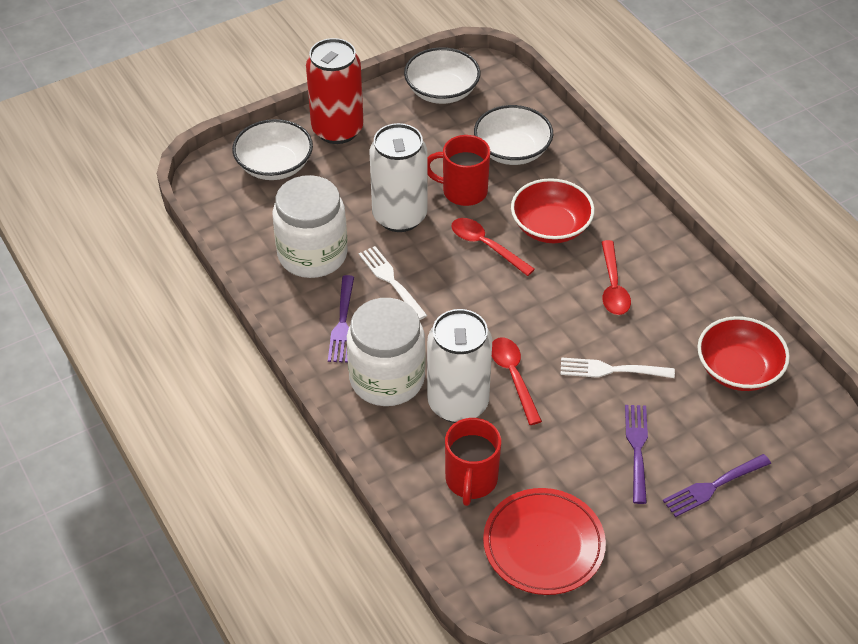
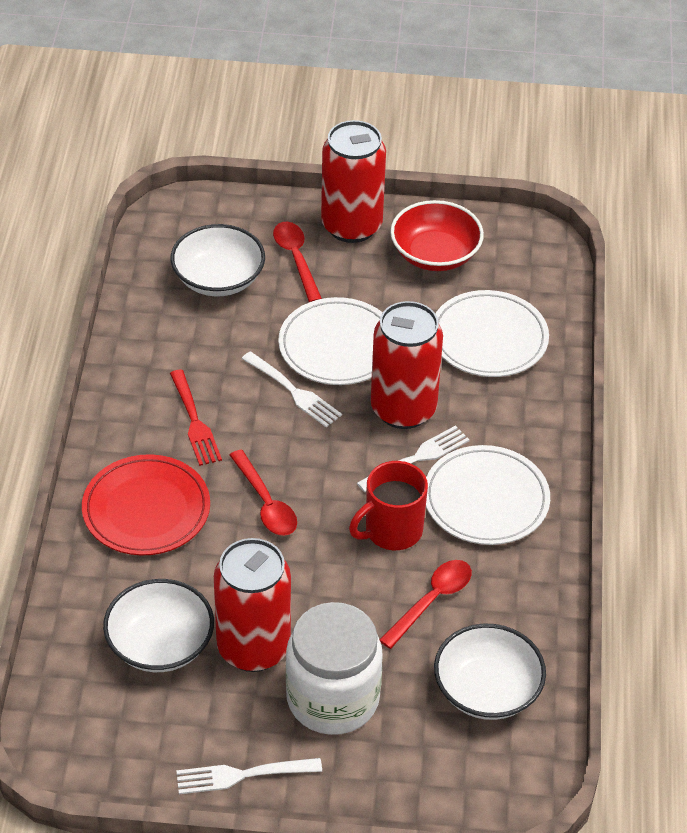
purple fork: 3 -> 0
red bowl: 2 -> 1
red can: 1 -> 3
red fork: 0 -> 1
red mug: 2 -> 1
white can: 2 -> 0
white fork: 2 -> 3
white jar: 2 -> 1
white plate: 0 -> 3

